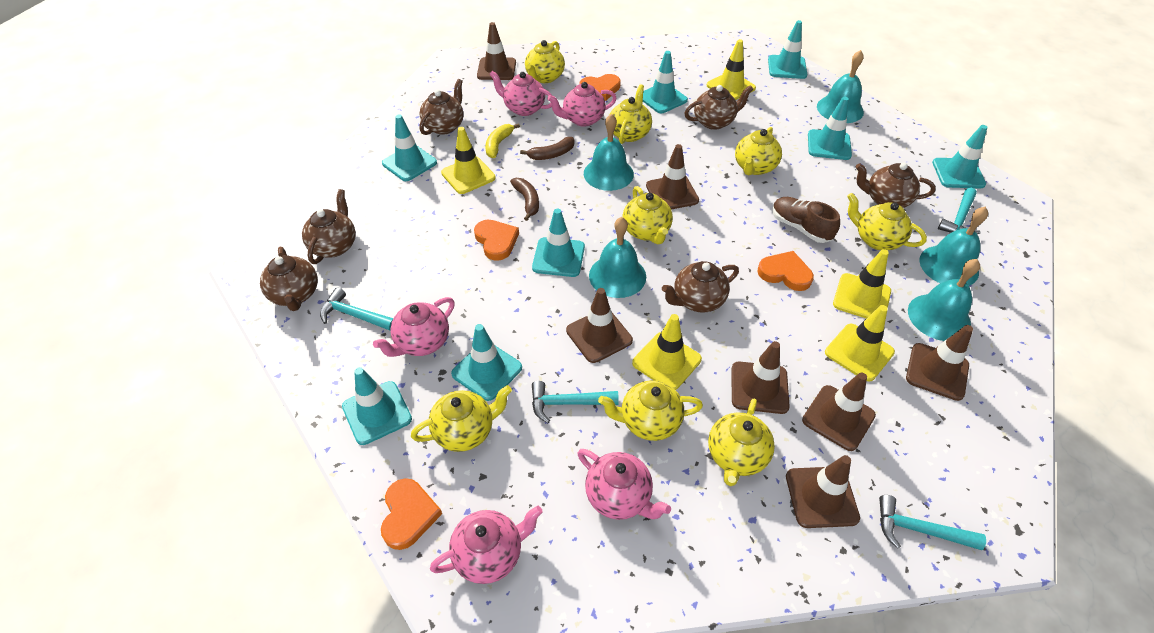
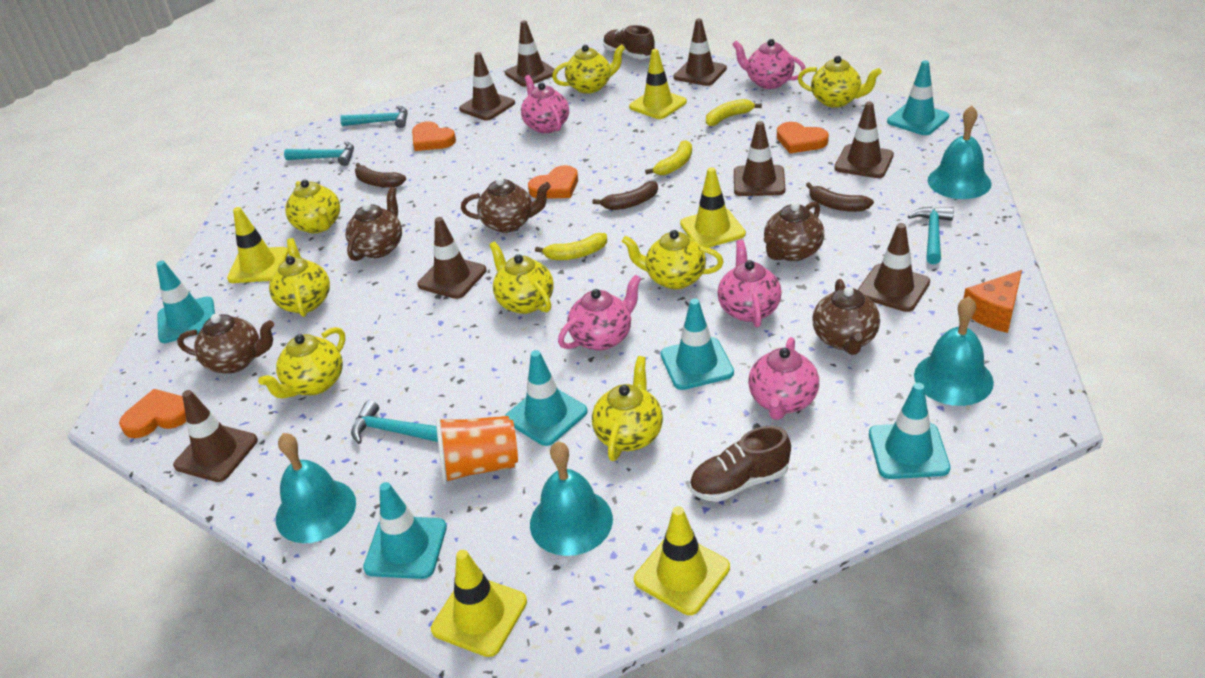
brown banana: 2 -> 3
brown shoe: 1 -> 2
brown teapot: 6 -> 5
brown traffic cone: 7 -> 8
orange cheese: 0 -> 1
orange cup: 0 -> 1
turquoise bell: 5 -> 4
turquoise traffic cone: 8 -> 6
yellow banana: 1 -> 3

